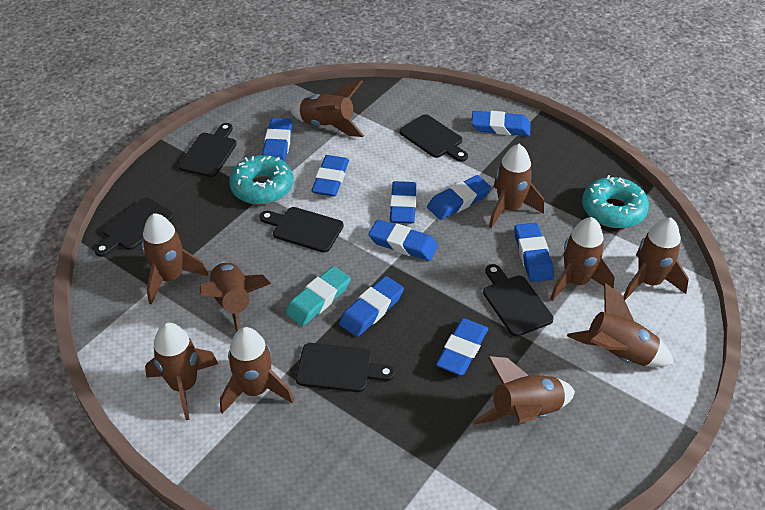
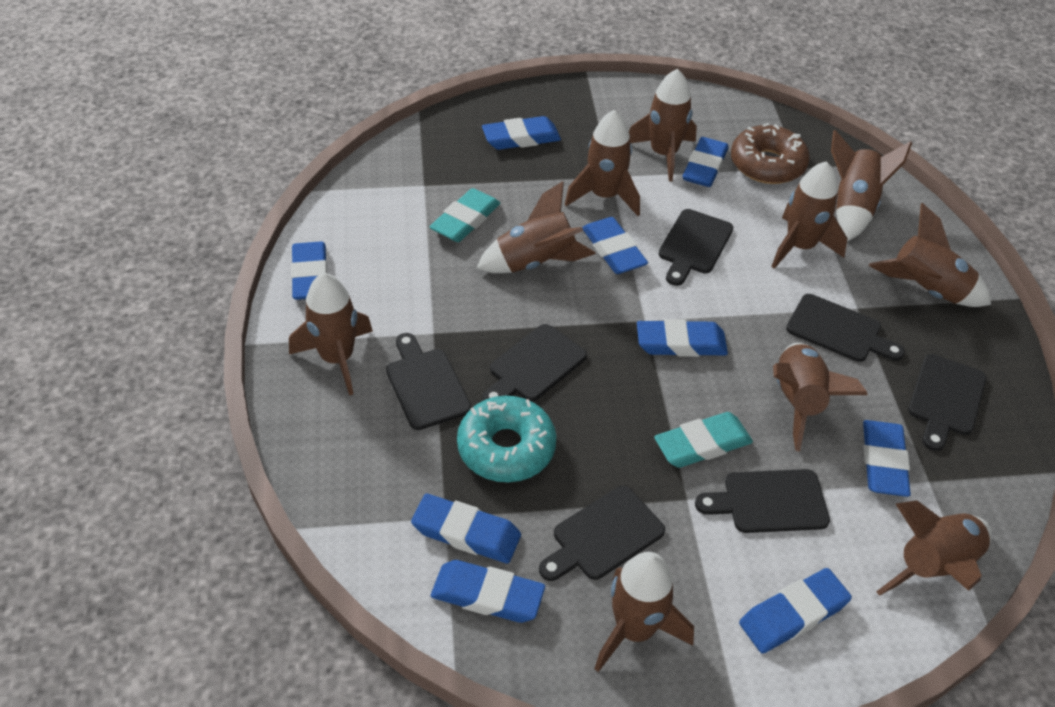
black cutting board: 6 -> 7
brown donut: 0 -> 1
turquoise donut: 2 -> 1
turquoise eraser: 1 -> 2

